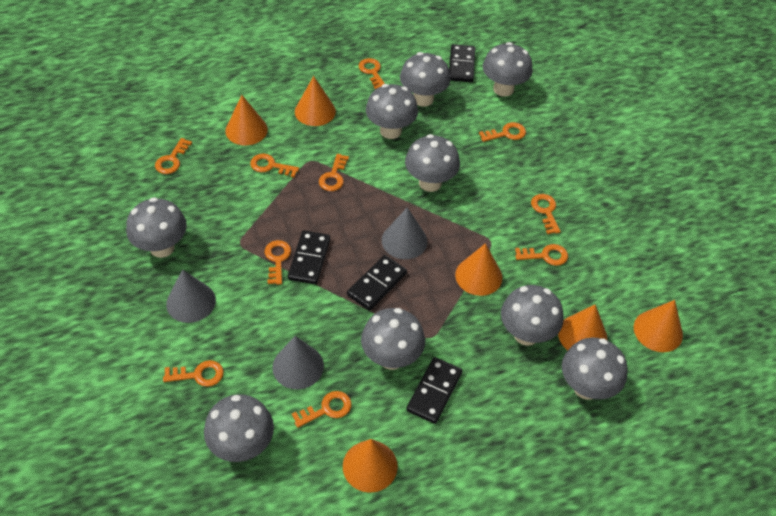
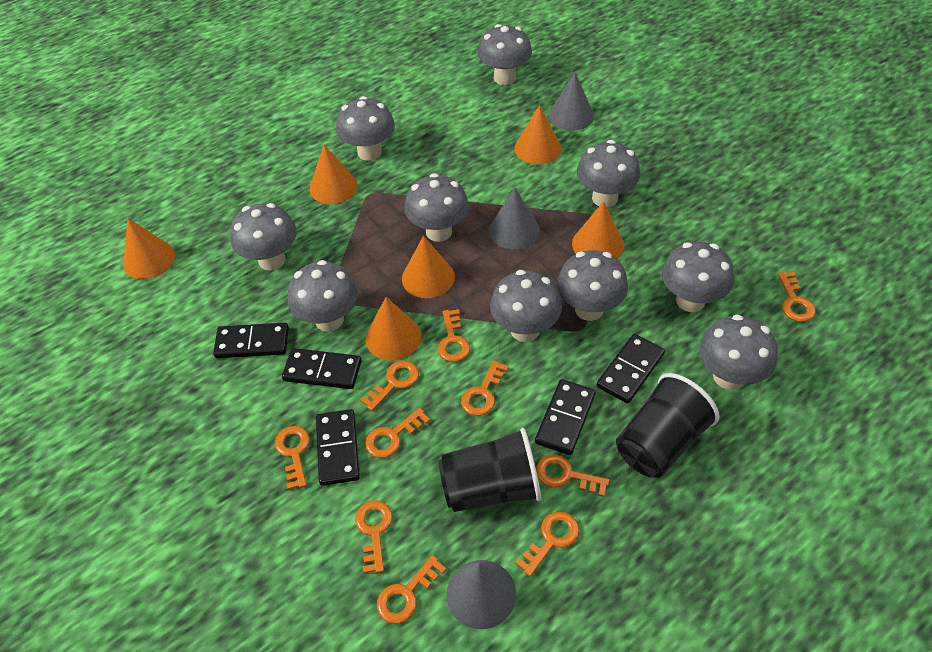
black cup: 0 -> 2
black domino: 4 -> 5
grey mushroom: 9 -> 10

